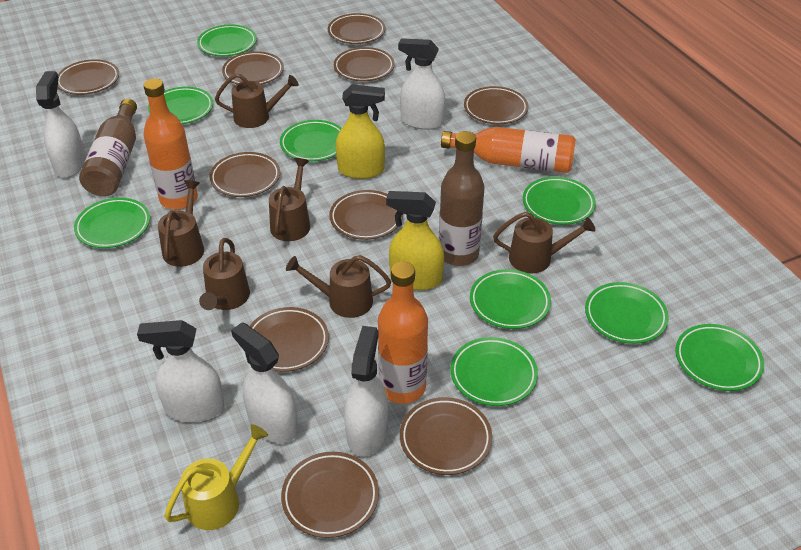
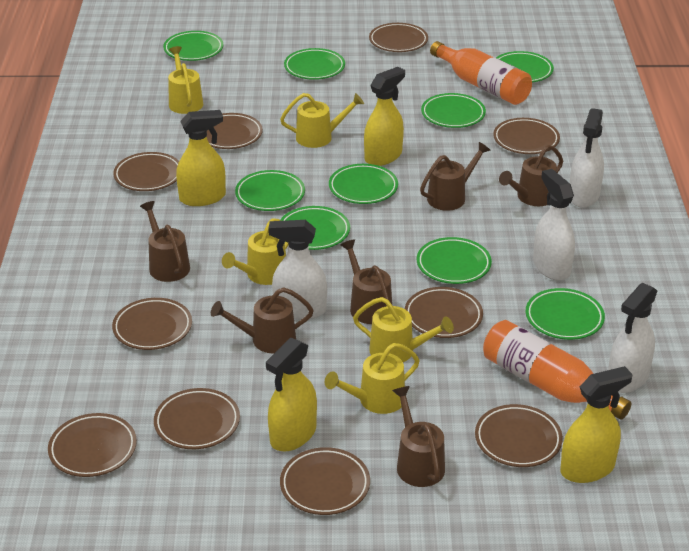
brown bottle: 2 -> 0
orange bottle: 3 -> 2
white spray bottle: 5 -> 4
yellow spray bottle: 2 -> 4
yellow watering can: 1 -> 5

